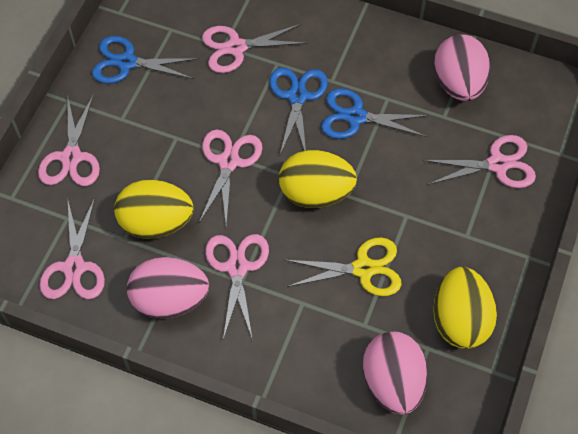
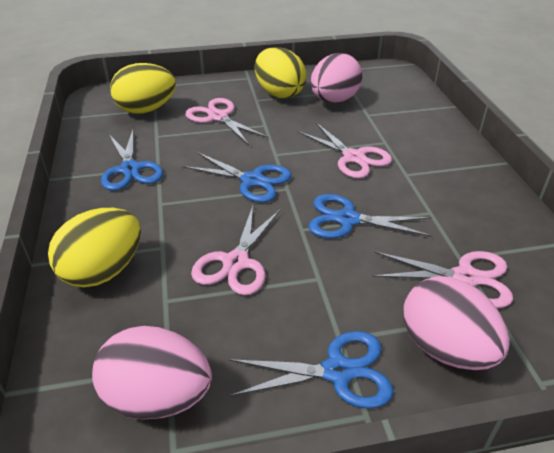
blue scissors: 3 -> 4
pink scissors: 6 -> 4
yellow scissors: 1 -> 0

